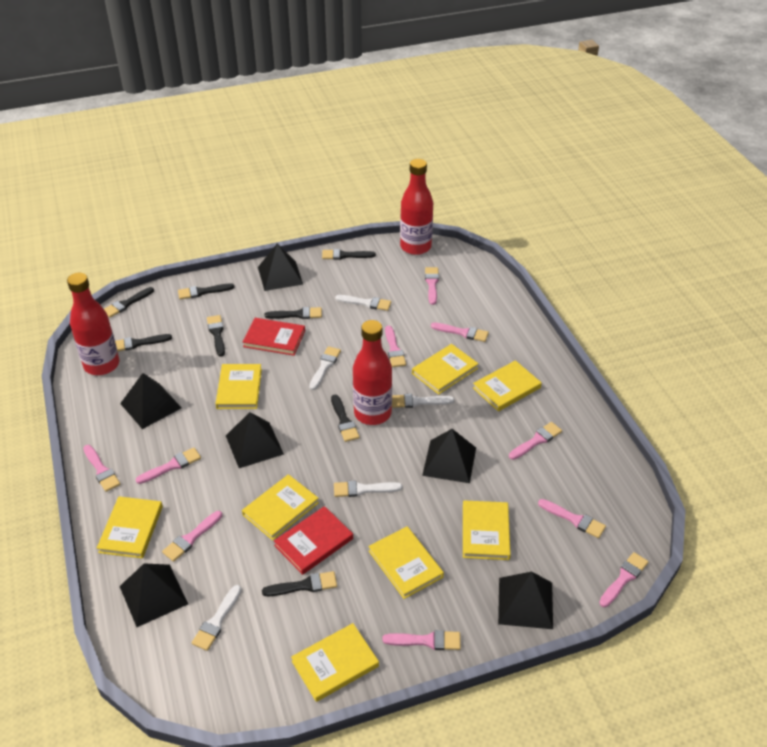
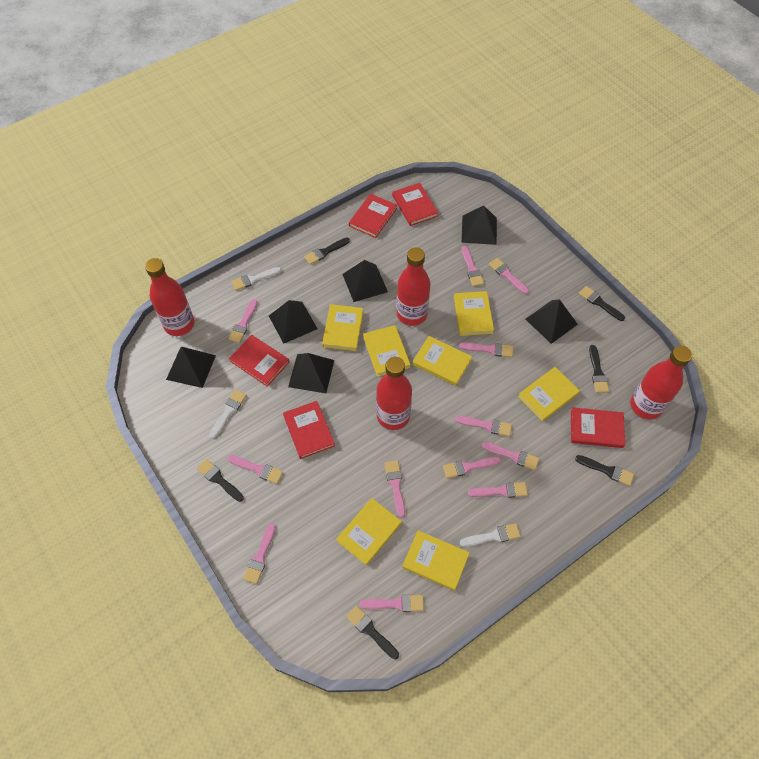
black brush: 8 -> 6
pink brush: 10 -> 12
red book: 2 -> 5
red bottle: 3 -> 4
white brush: 5 -> 3
yellow book: 8 -> 7

